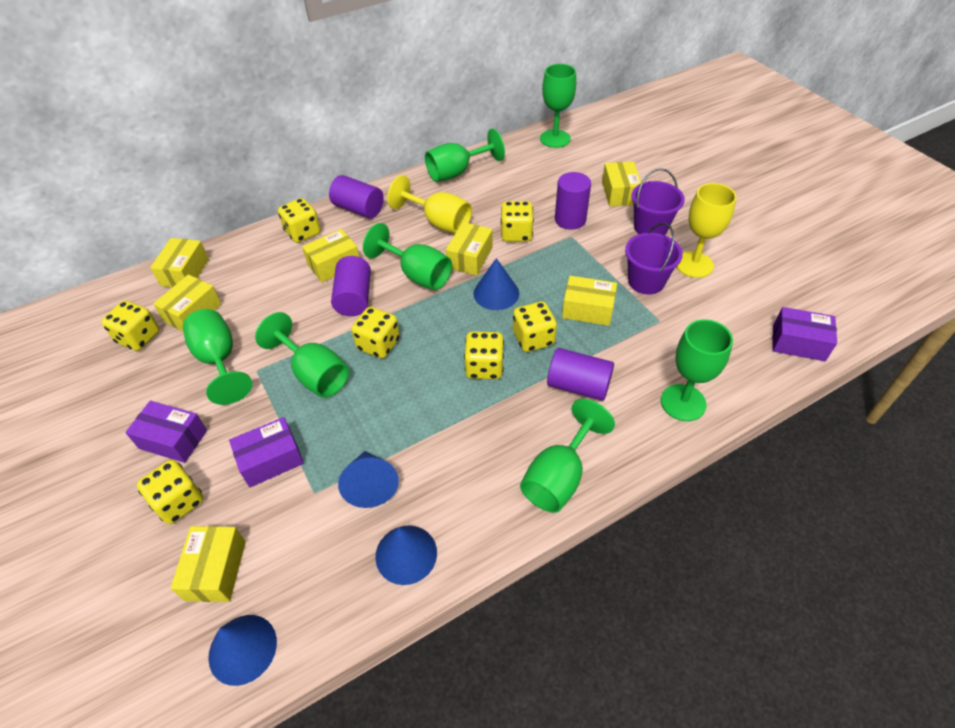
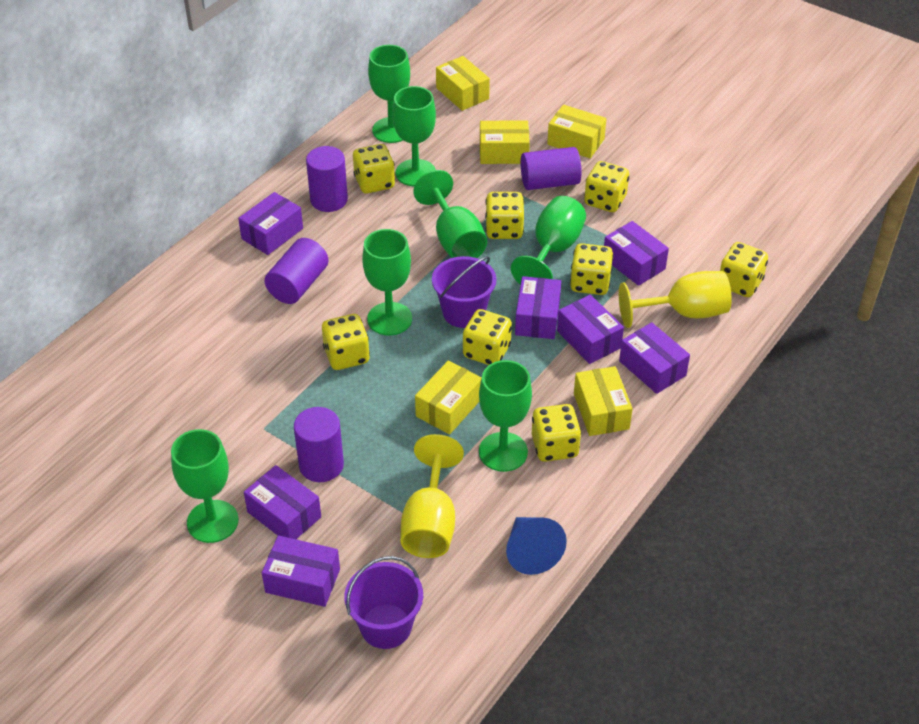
blue cone: 4 -> 1
purple box: 3 -> 7
yellow box: 7 -> 5
yellow dice: 7 -> 8

